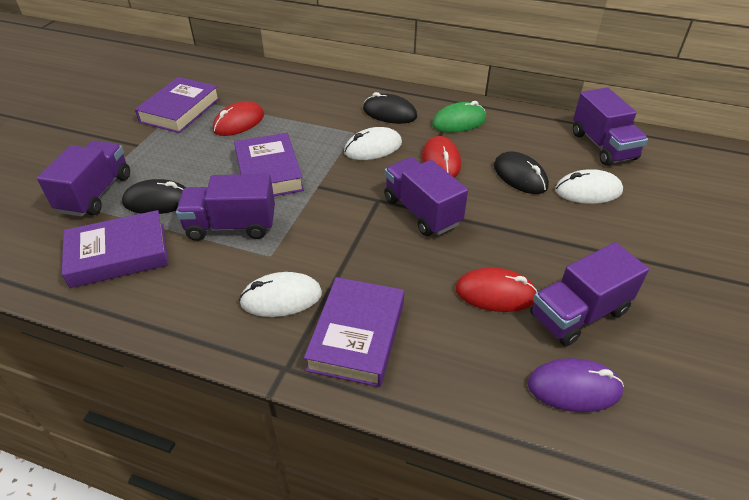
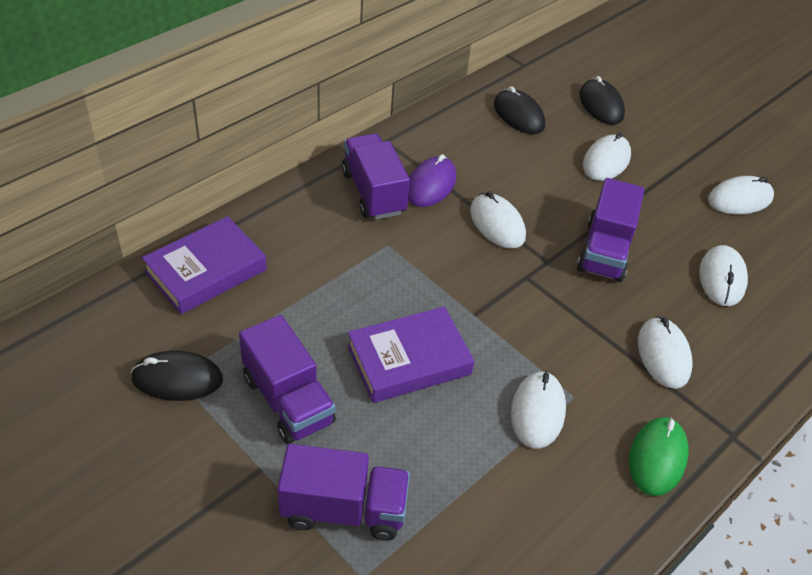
purple book: 4 -> 2
purple truck: 5 -> 4
red mouse: 3 -> 0
white mouse: 3 -> 6

